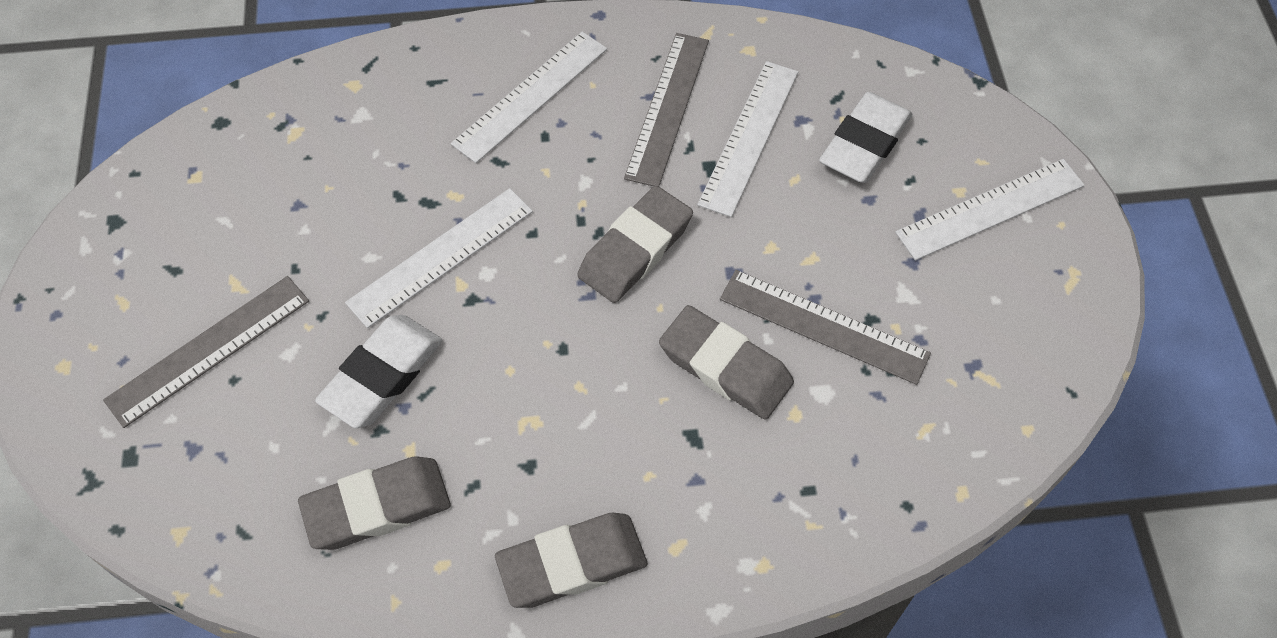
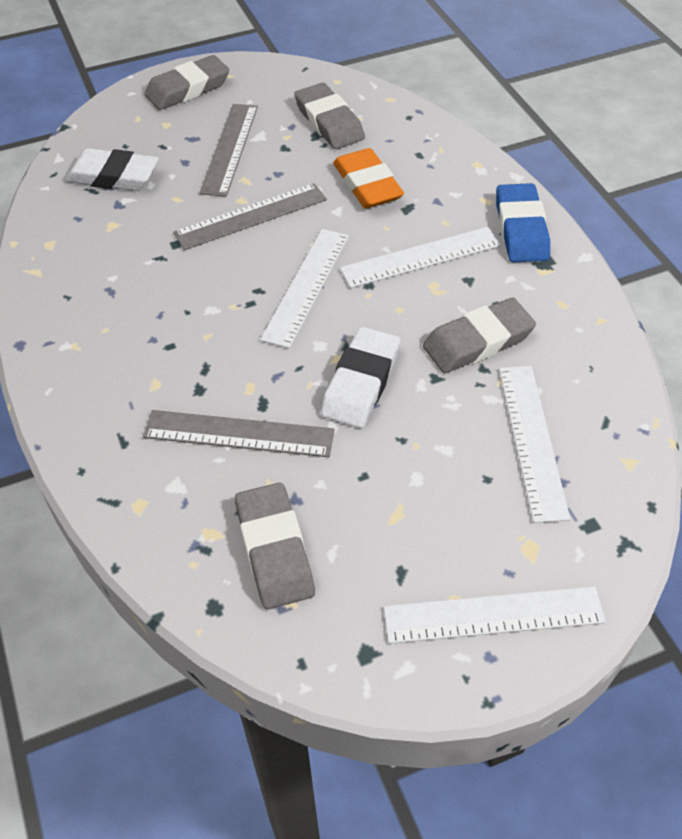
blue eraser: 0 -> 1
orange eraser: 0 -> 1

